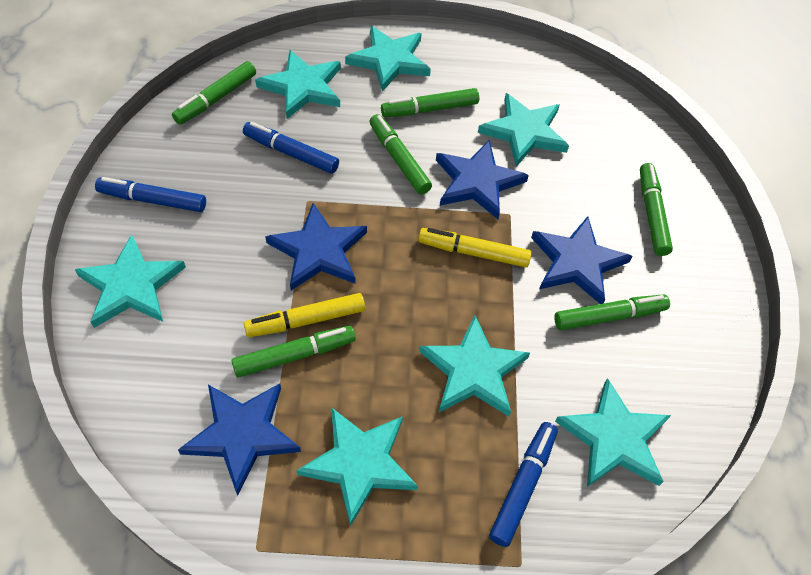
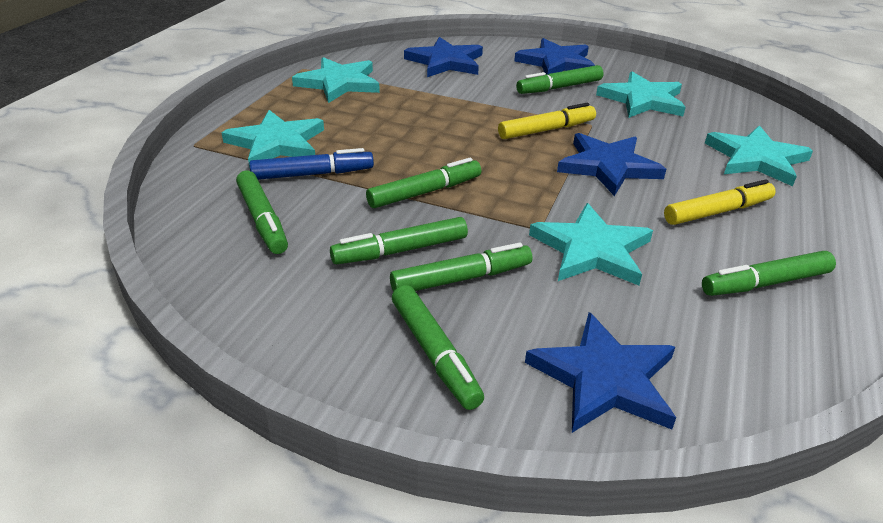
blue marker: 3 -> 1
green marker: 6 -> 7
turquoise star: 7 -> 5

